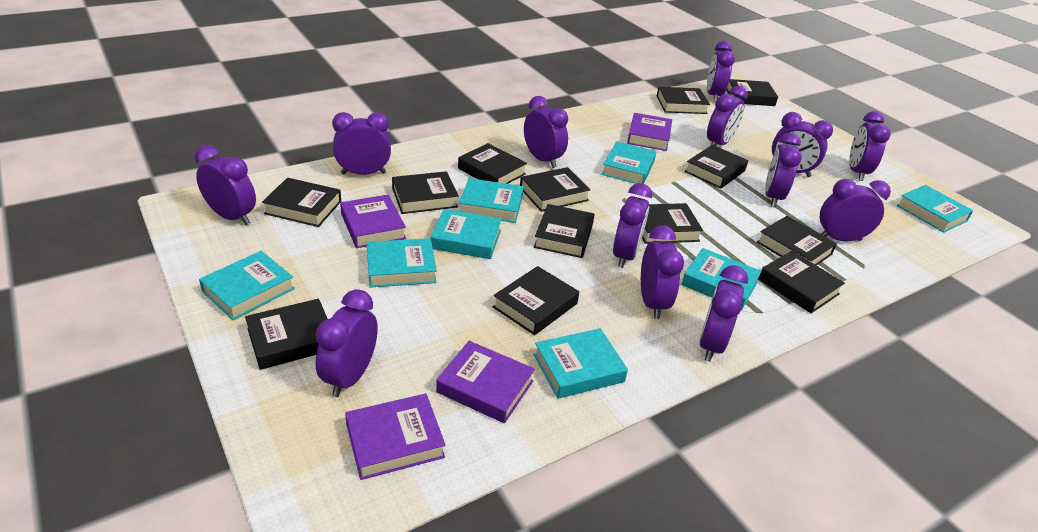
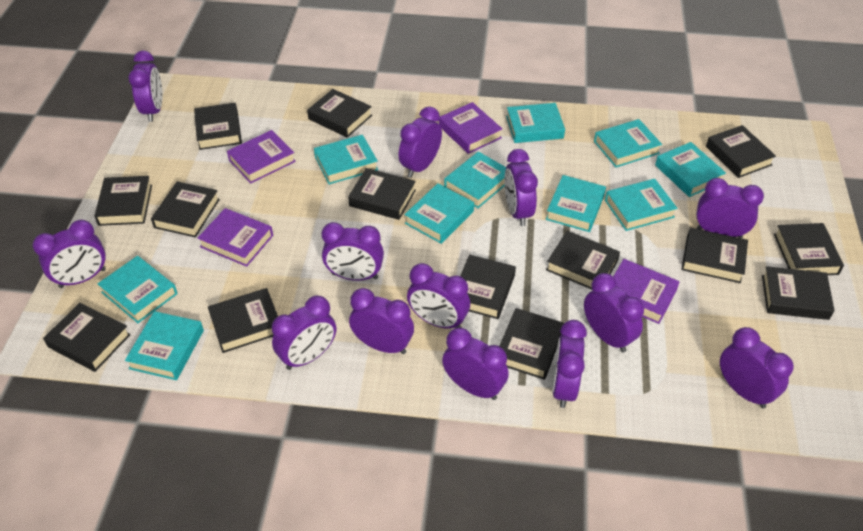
black book: 13 -> 14
turquoise book: 8 -> 10

